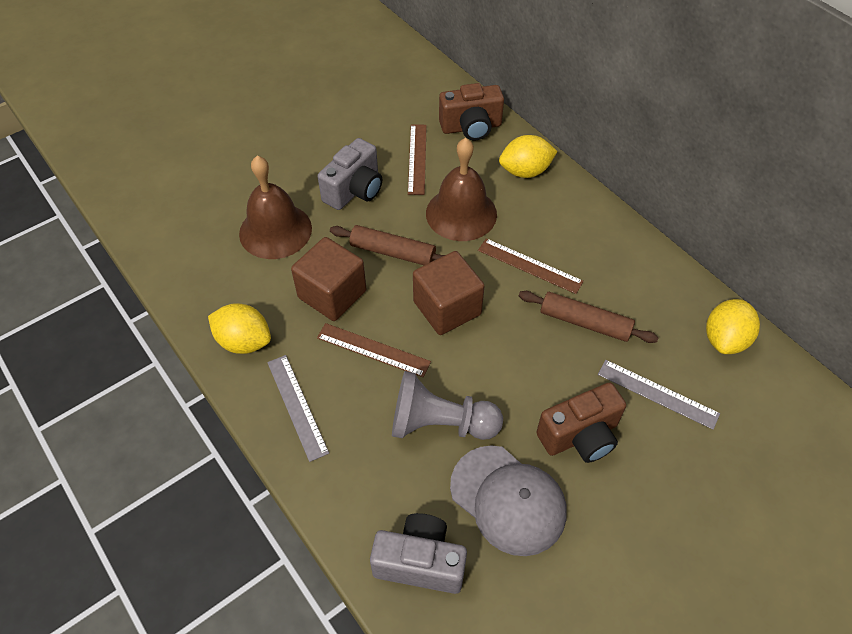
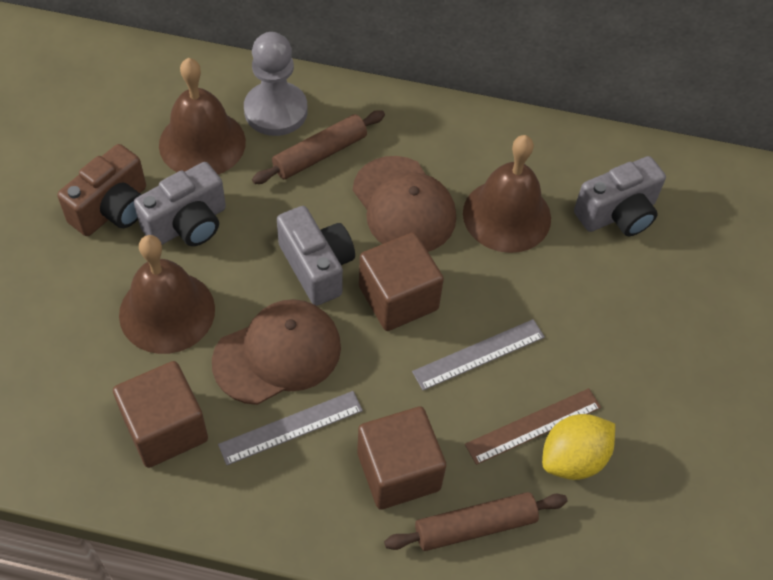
brown bell: 2 -> 3
brown camera: 2 -> 1
brown cap: 0 -> 2
brown cube: 2 -> 3
brown ruler: 3 -> 1
grey camera: 2 -> 3
grey cap: 1 -> 0
yellow lemon: 3 -> 1

